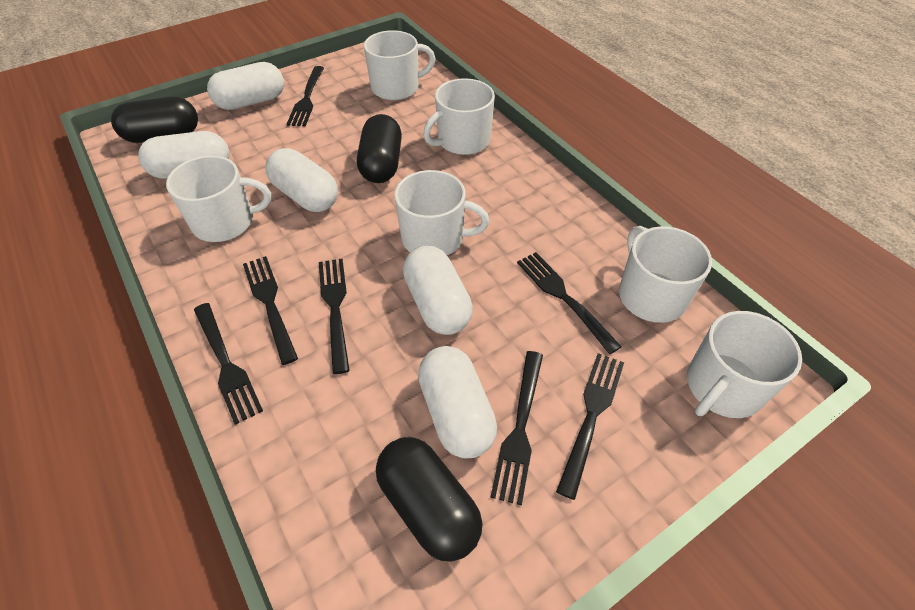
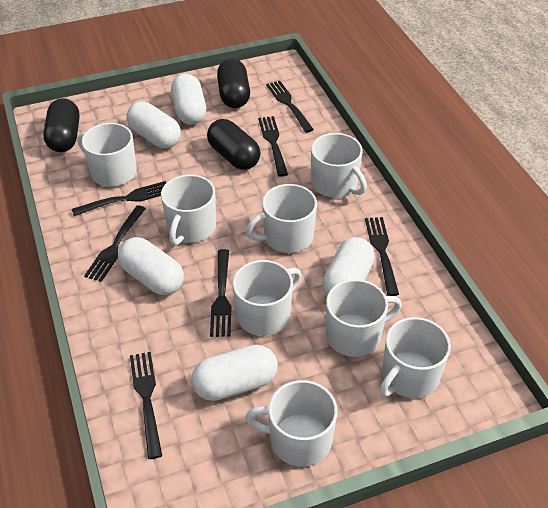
white mug: 6 -> 8

